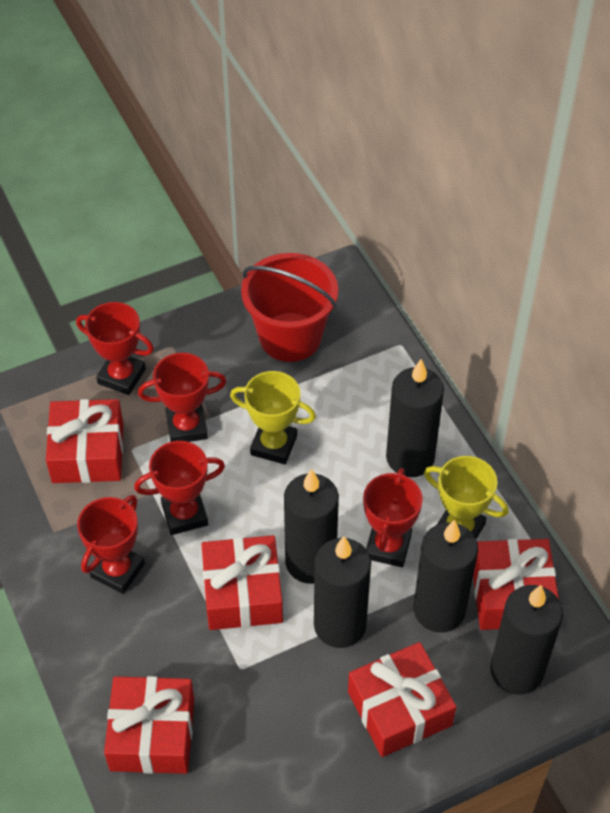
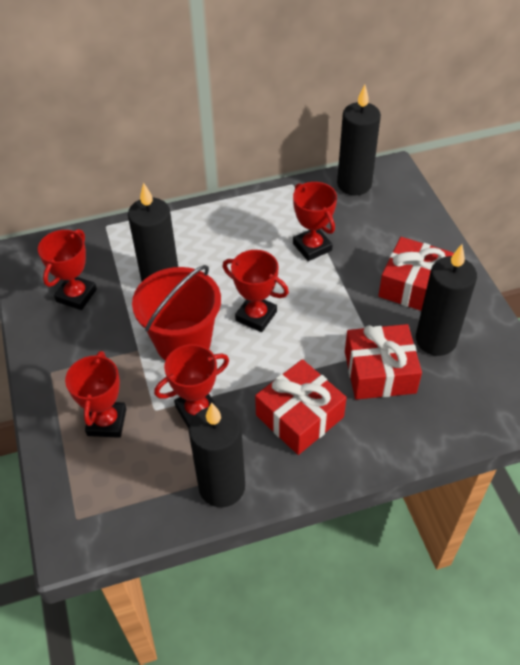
black candle: 5 -> 4
red gift: 5 -> 3
yellow trophy: 2 -> 0

